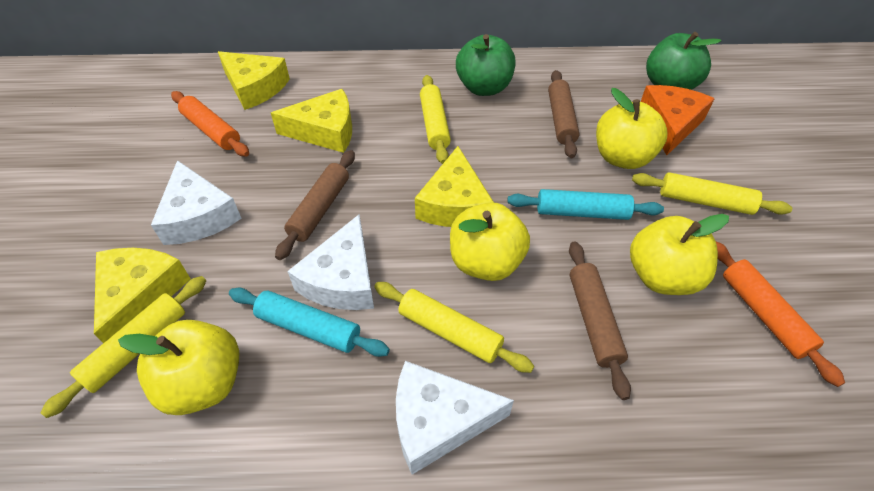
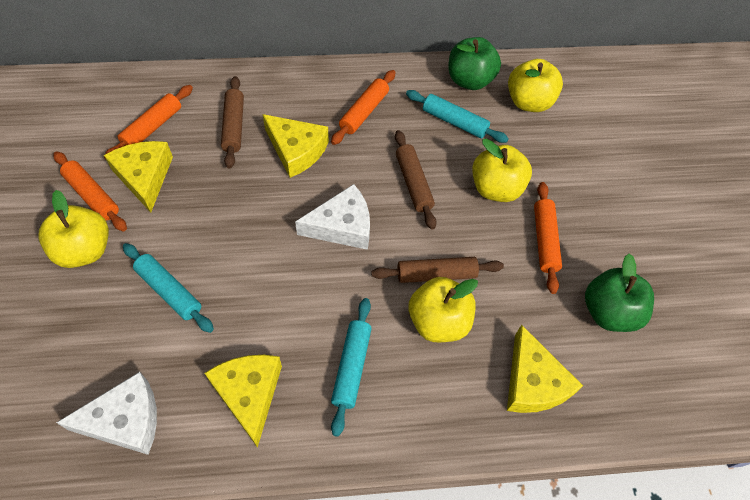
orange cheese: 1 -> 0
orange rolling pin: 2 -> 4
turquoise rolling pin: 2 -> 3
white cheese: 3 -> 2
yellow rolling pin: 4 -> 0

